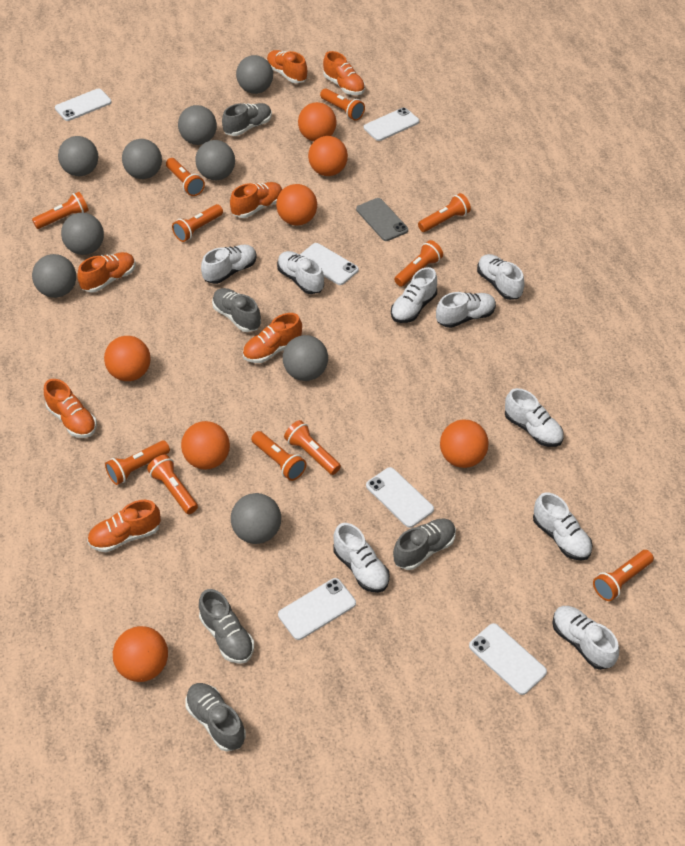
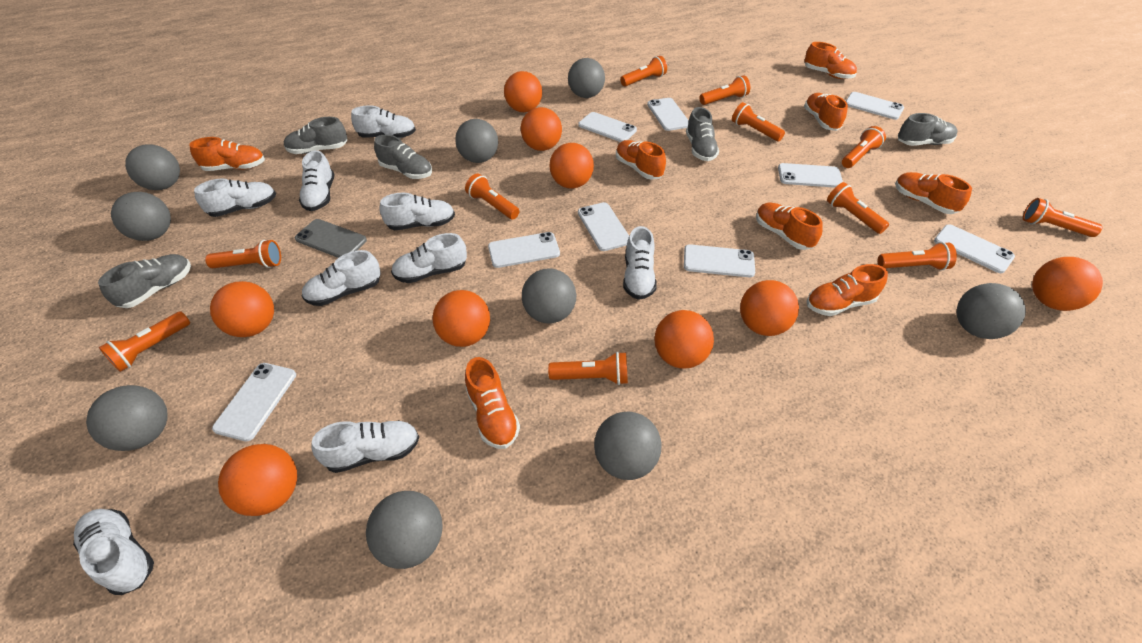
orange ball: 7 -> 9
orange shoe: 7 -> 8
white phone: 6 -> 9

